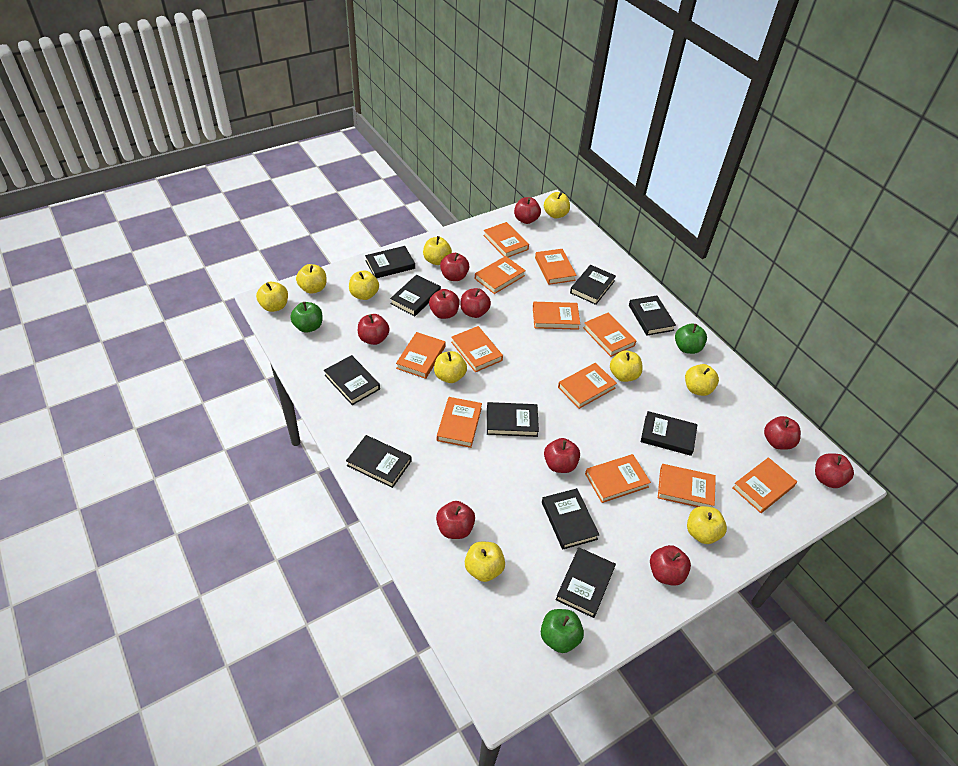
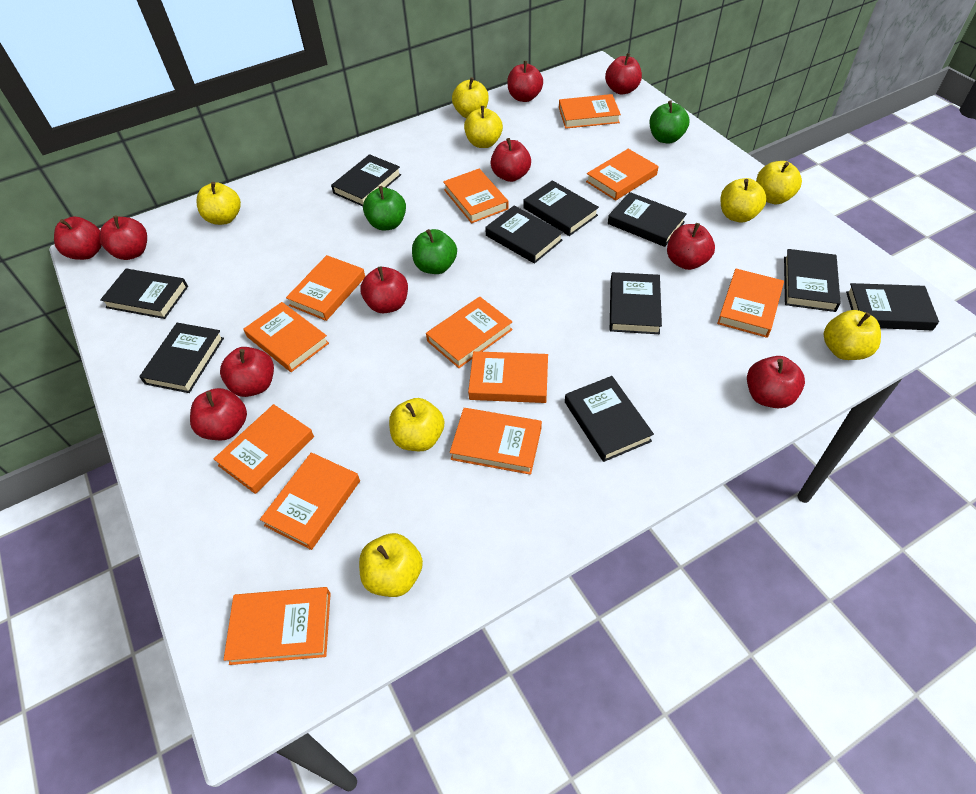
yellow apple: 10 -> 8

